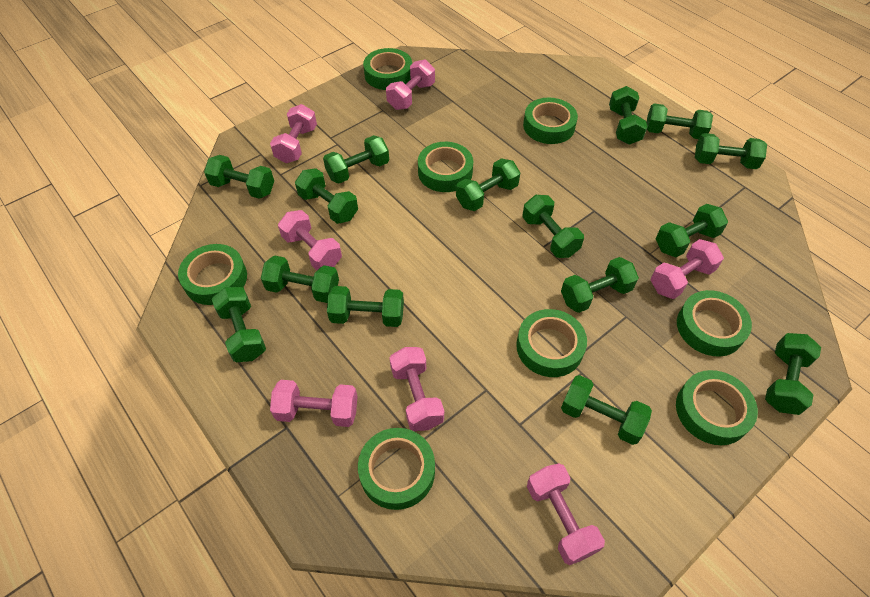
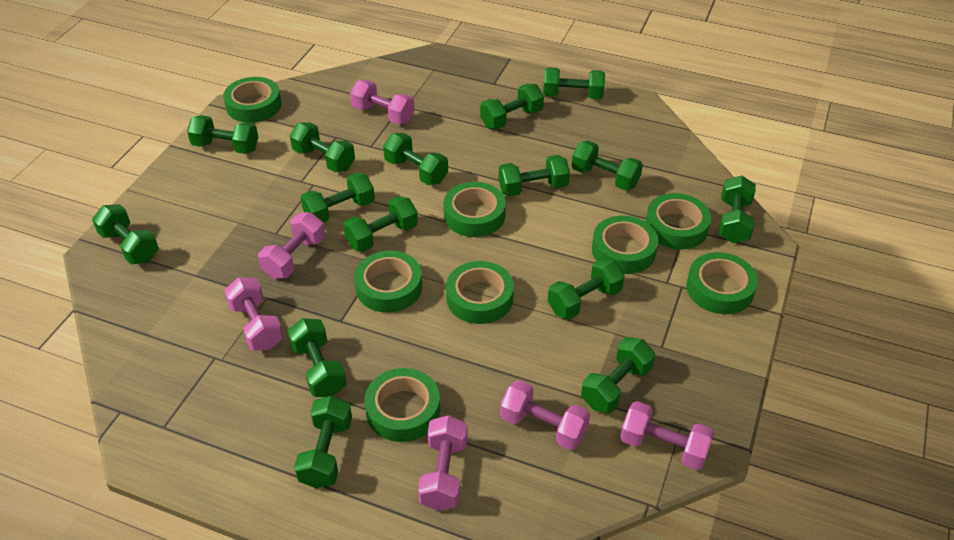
pink dumbbell: 7 -> 6

